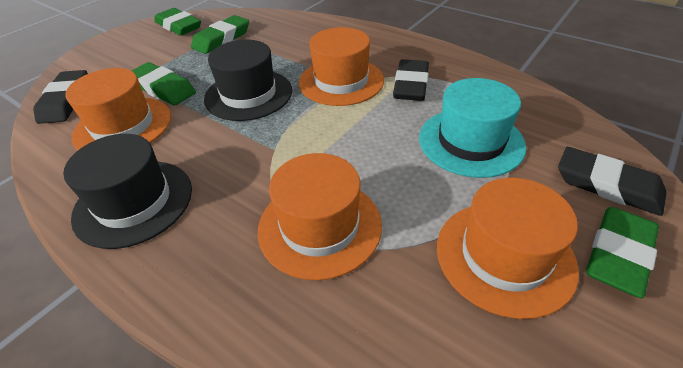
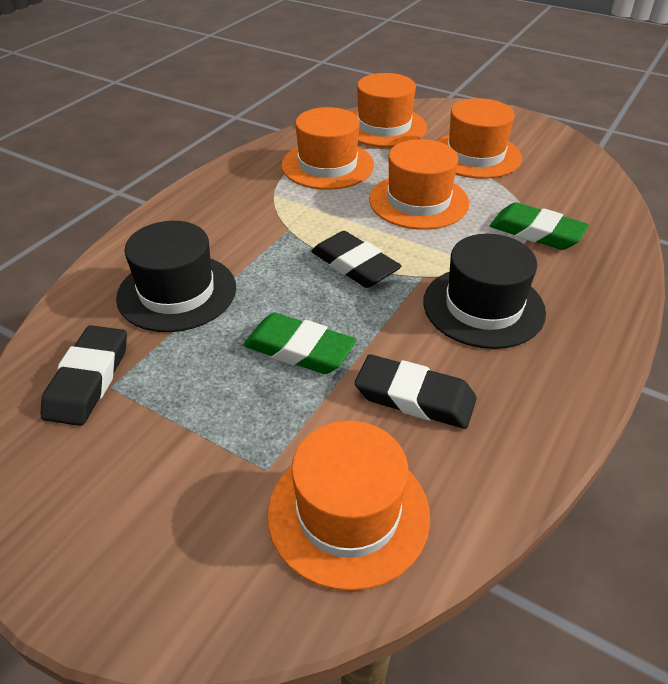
green eraser: 4 -> 2
orange hat: 4 -> 5
turquoise hat: 1 -> 0

